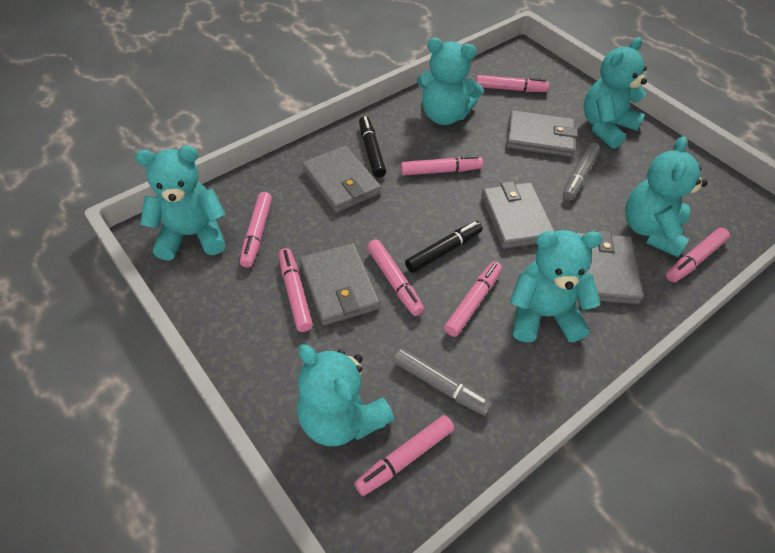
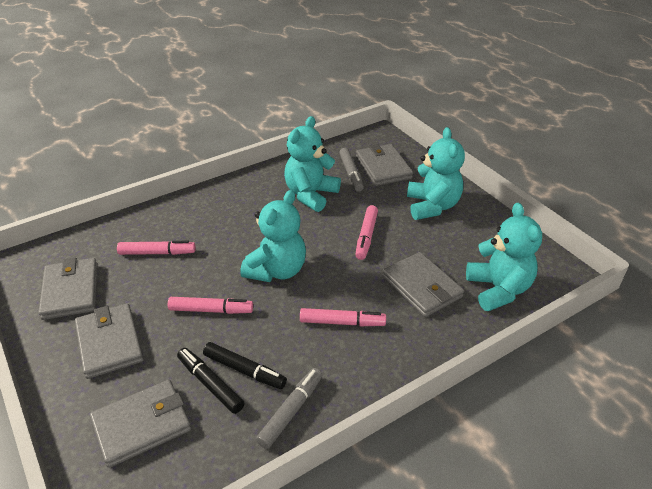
pink marker: 8 -> 4
turquoise teddy bear: 6 -> 4

